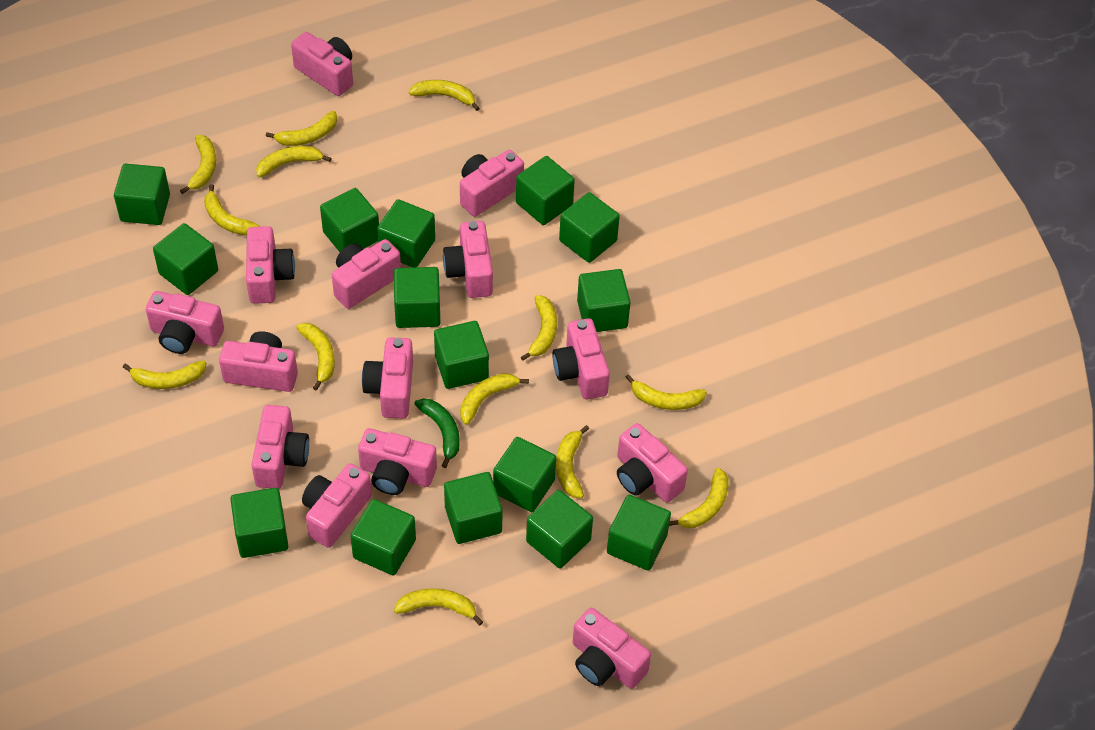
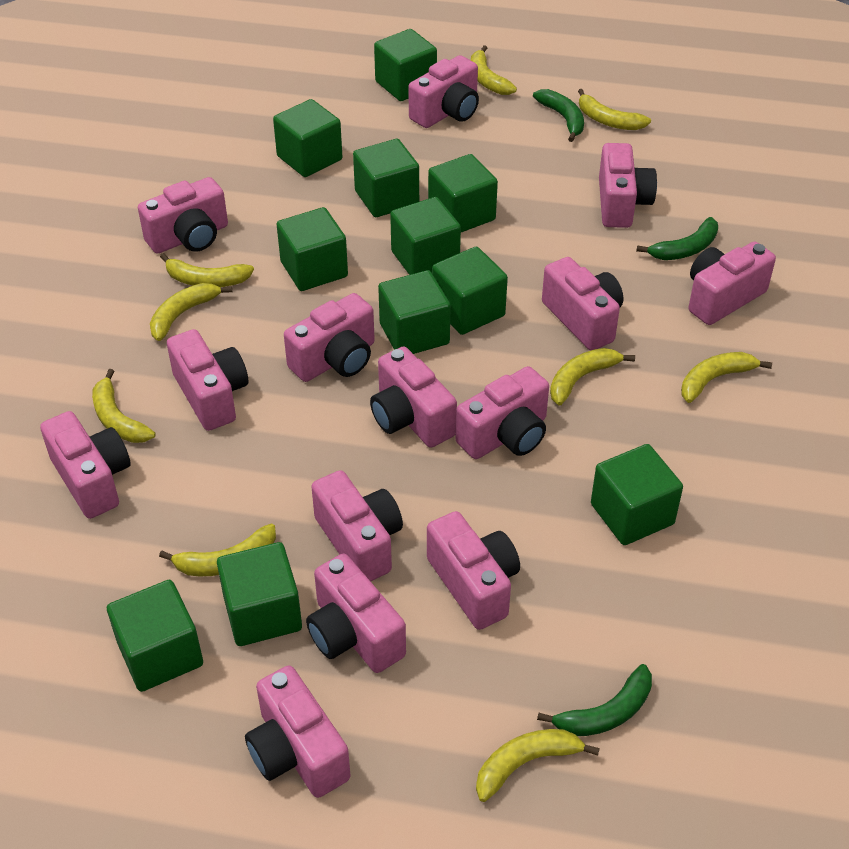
green banana: 1 -> 3
green cube: 15 -> 11
yellow banana: 13 -> 9

